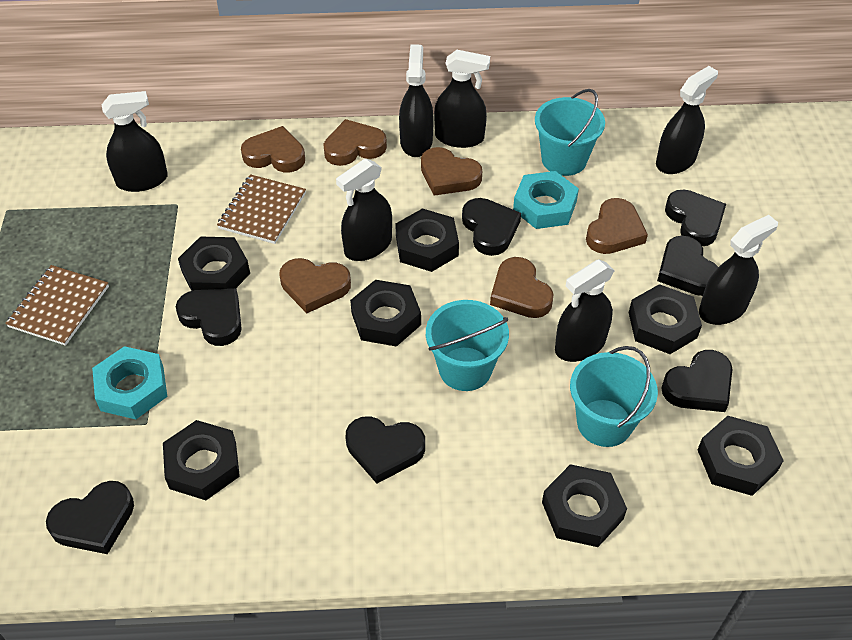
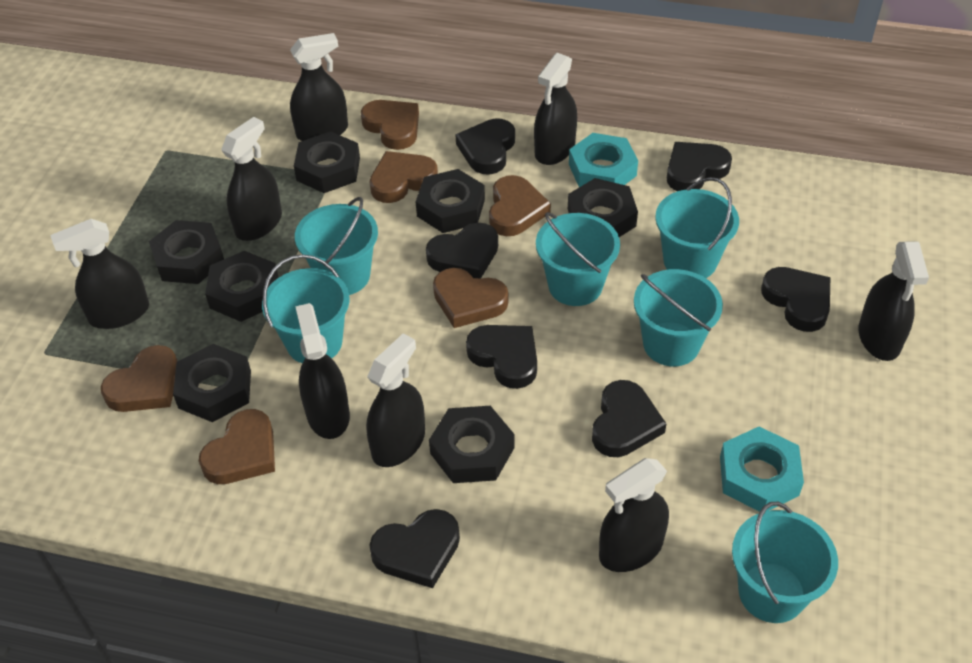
black spray bottle: 7 -> 8
brown notebook: 2 -> 0
turquoise bucket: 3 -> 6

